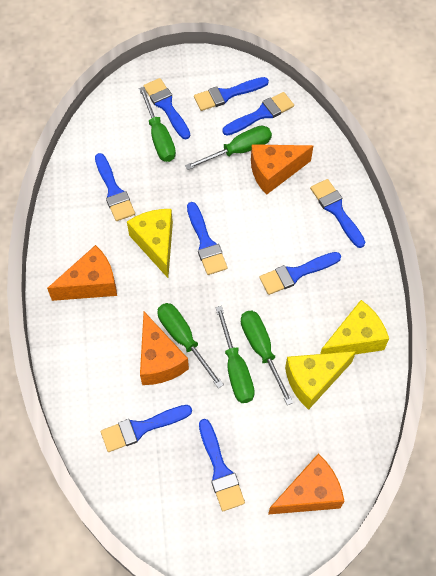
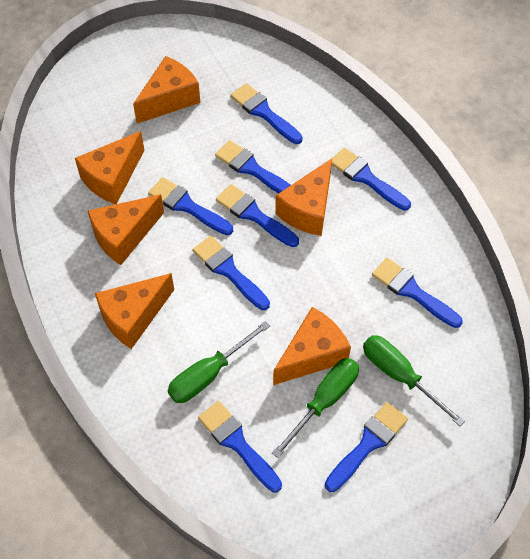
green screwdriver: 5 -> 3
orange cheese: 4 -> 6
yellow cheese: 3 -> 0

